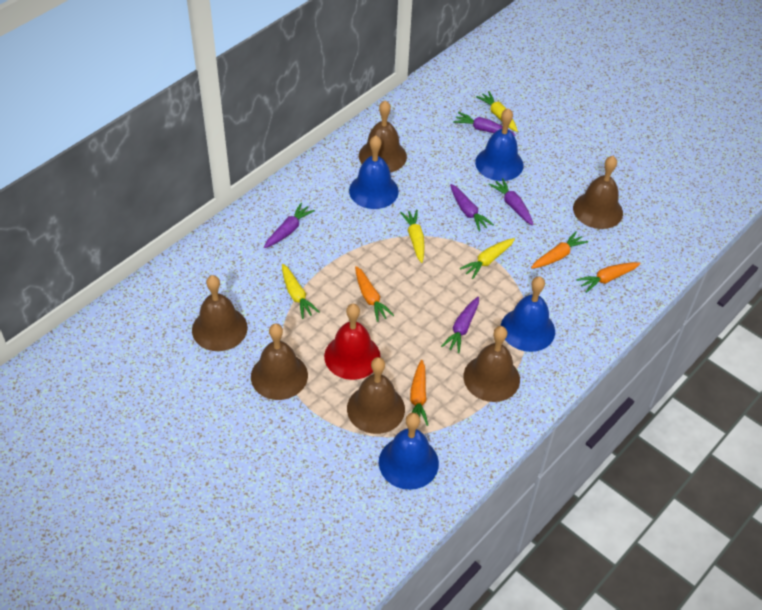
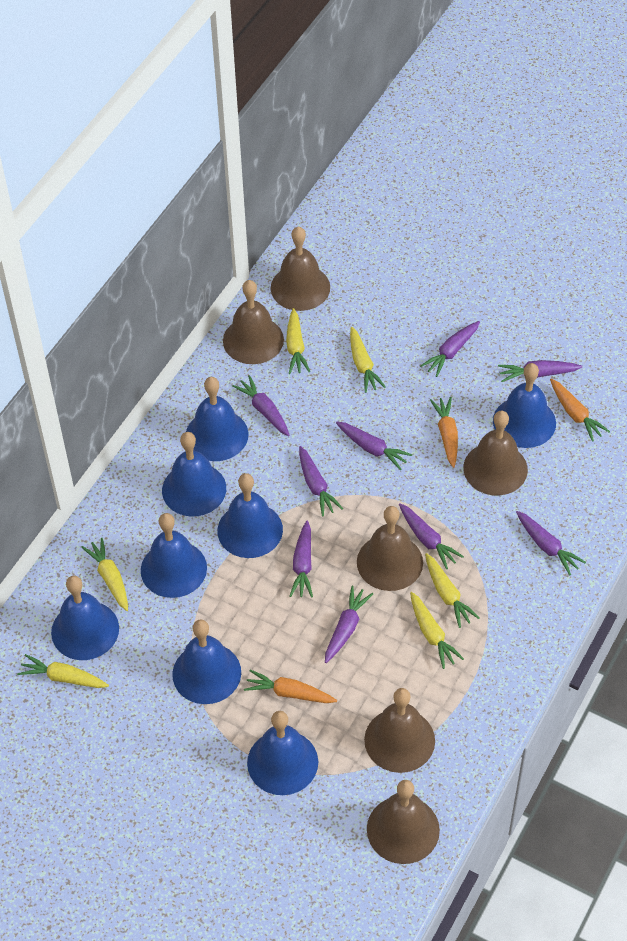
blue bell: 4 -> 8
orange carrot: 4 -> 3
purple carrot: 5 -> 9
red bell: 1 -> 0
yellow carrot: 4 -> 6

